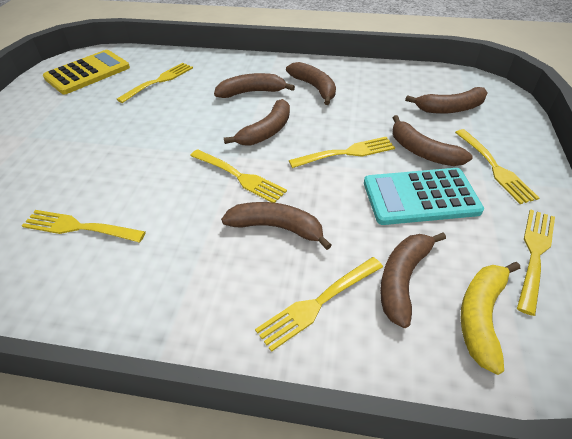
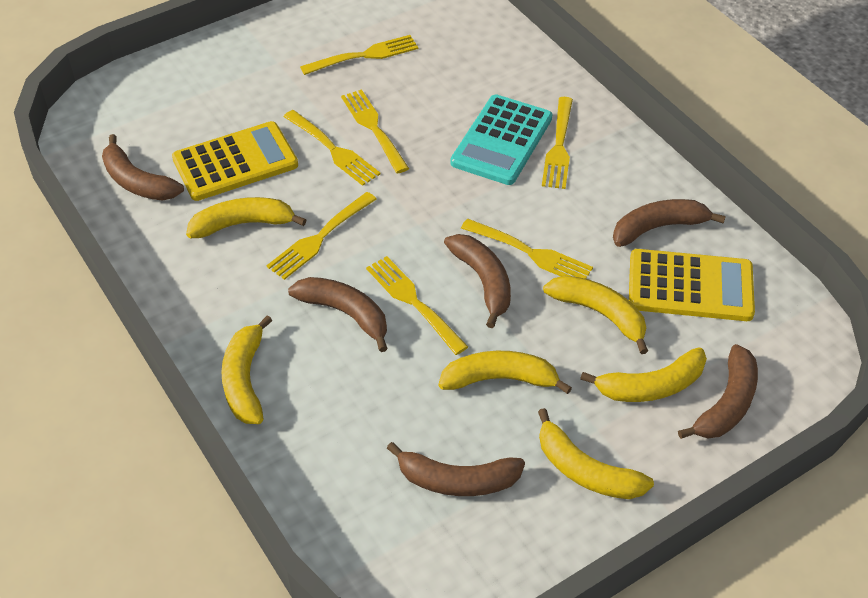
brown banana: 7 -> 6
yellow banana: 1 -> 6
yellow calculator: 1 -> 2

